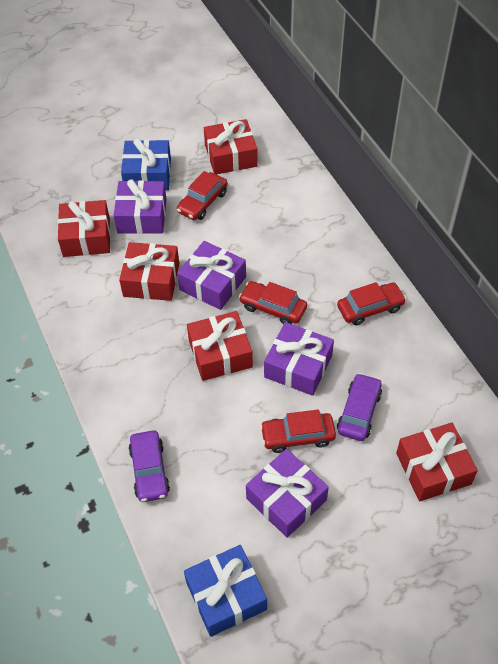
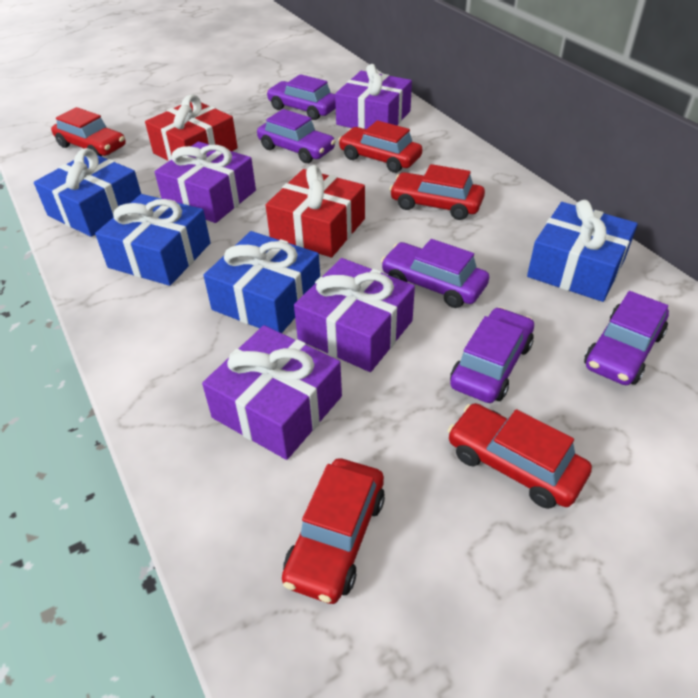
blue gift: 2 -> 4
purple car: 2 -> 5
red car: 4 -> 5
red gift: 5 -> 2

